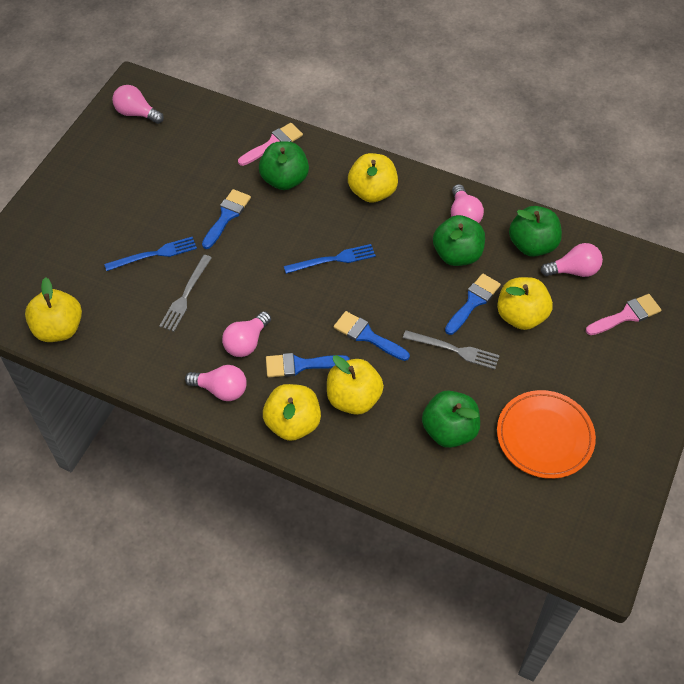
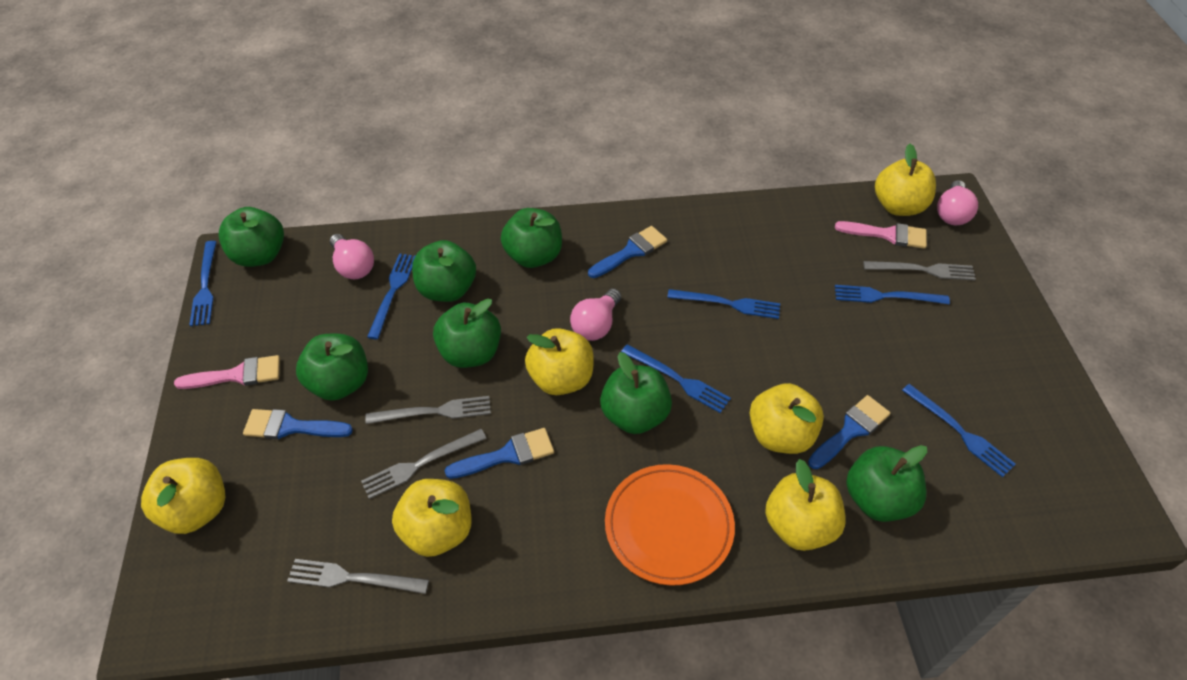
blue fork: 2 -> 6
green apple: 4 -> 7
grey fork: 2 -> 4
pink light bulb: 5 -> 3
yellow apple: 5 -> 6

